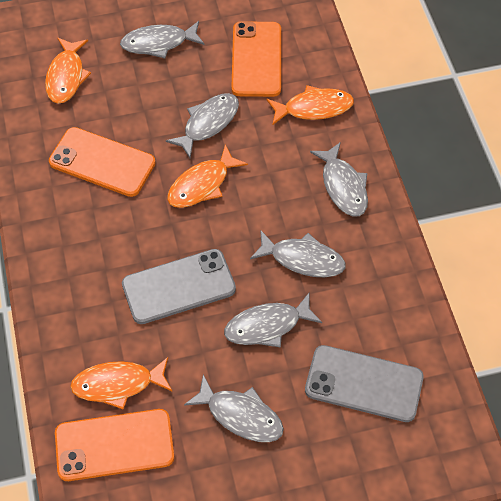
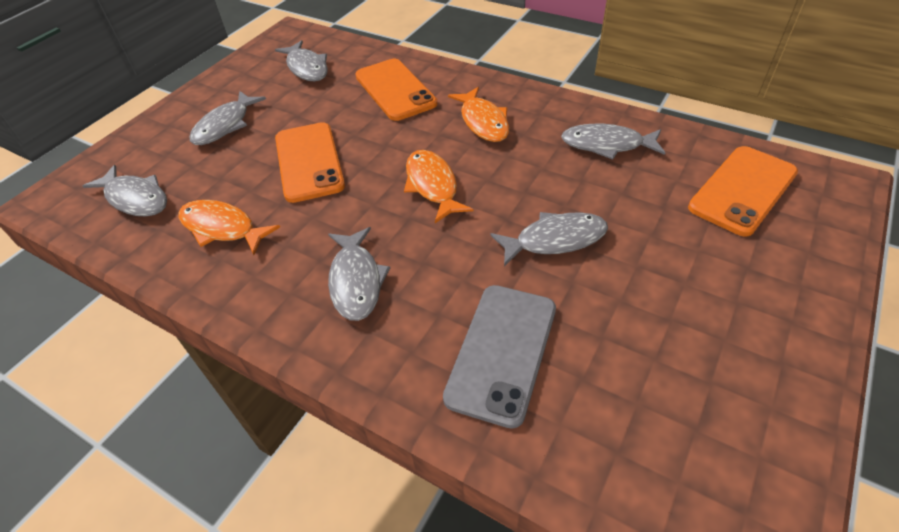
grey phone: 2 -> 1
orange fish: 4 -> 3

